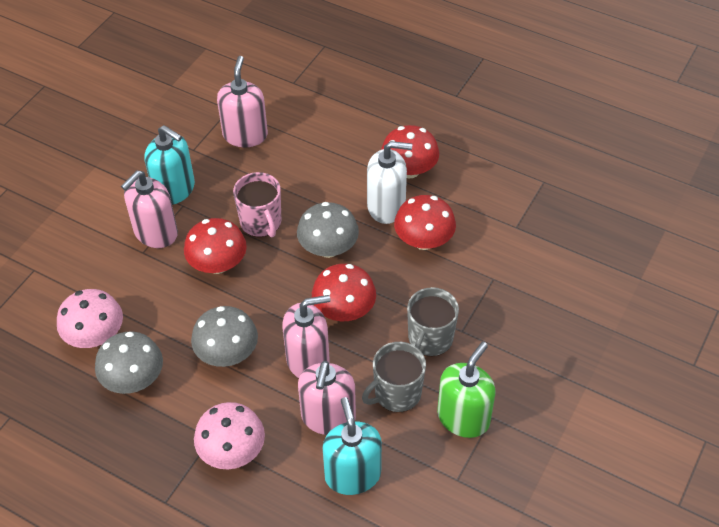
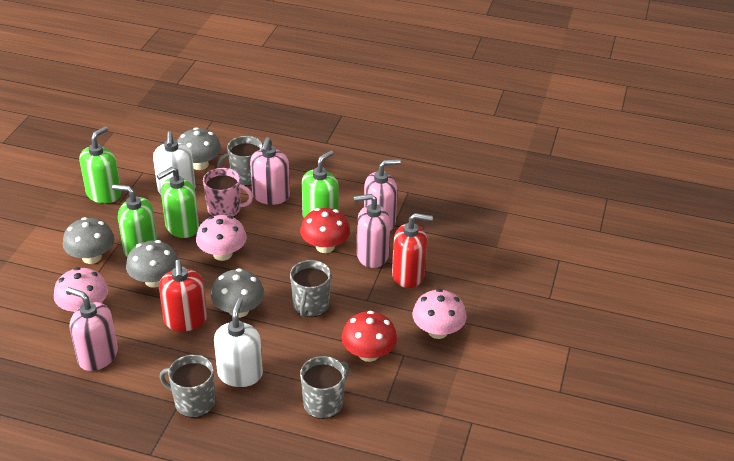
green soap dispenser: 1 -> 4
grey mug: 2 -> 4
grey mushroom: 3 -> 4
pink mushroom: 2 -> 3
red mushroom: 4 -> 2
red soap dispenser: 0 -> 2
turquoise soap dispenser: 2 -> 0
white soap dispenser: 1 -> 2

